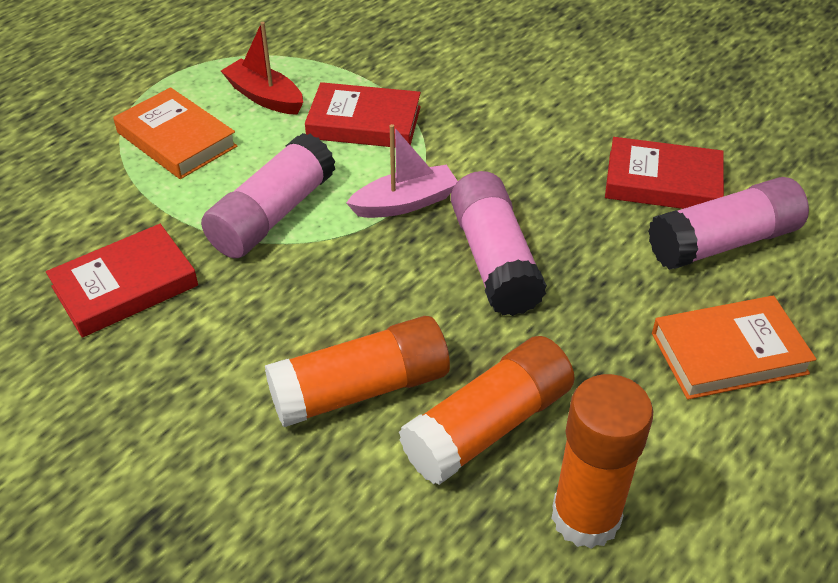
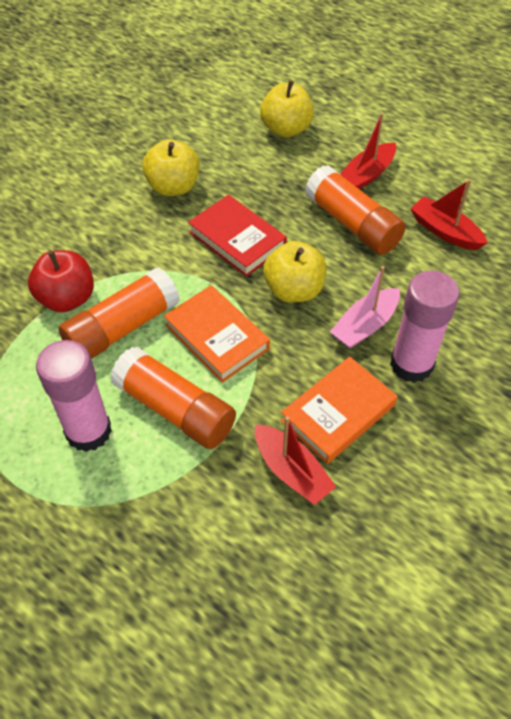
pink glue stick: 3 -> 2
red apple: 0 -> 1
red boat: 1 -> 3
red book: 3 -> 1
yellow apple: 0 -> 3

